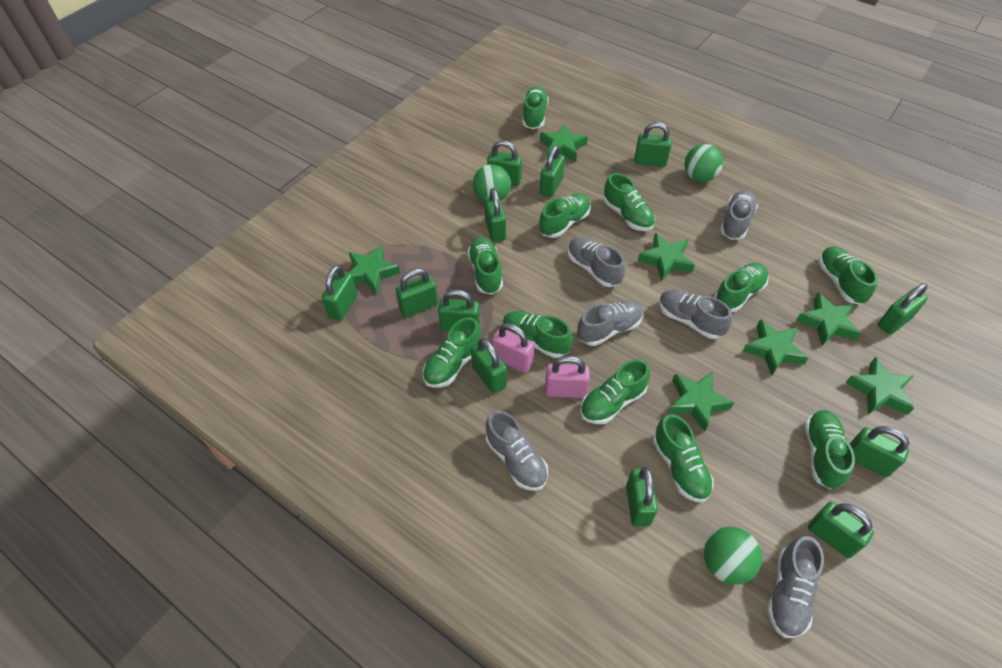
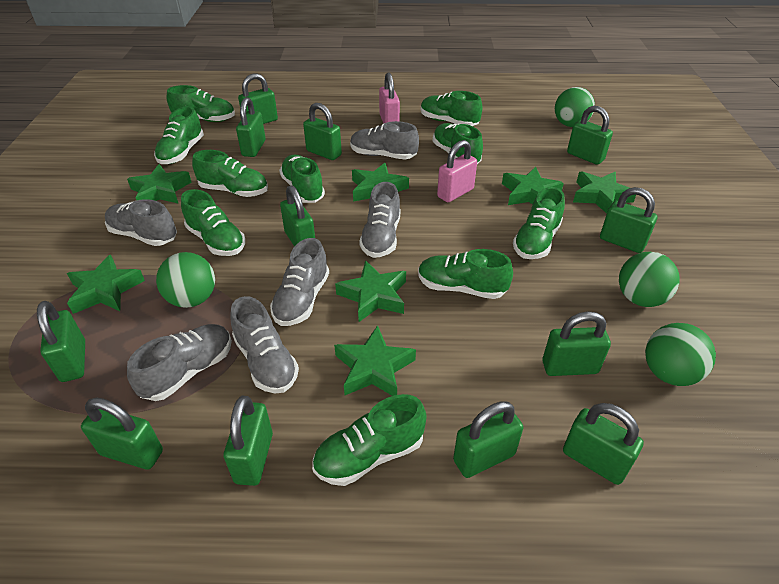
green ball: 3 -> 4
green shoe: 11 -> 10

